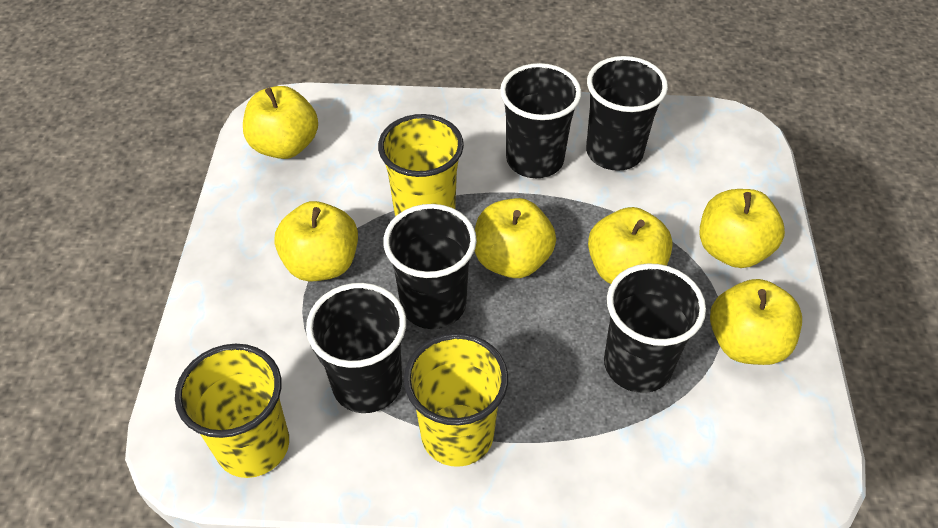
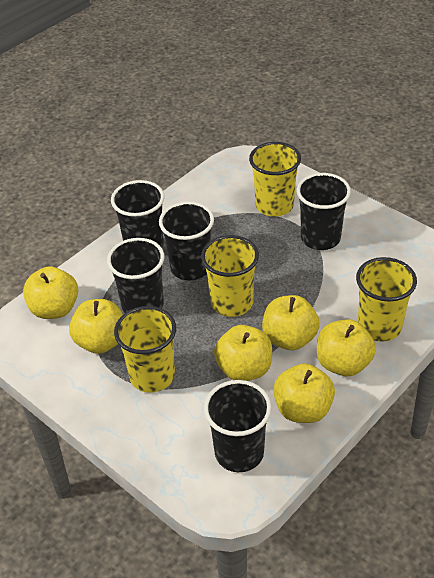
yellow cup: 3 -> 4

